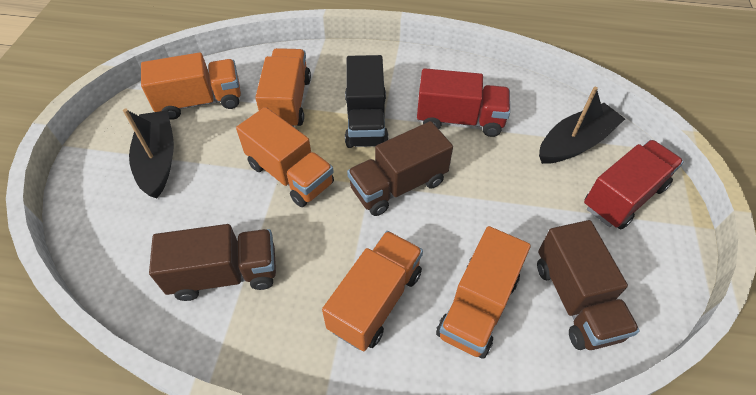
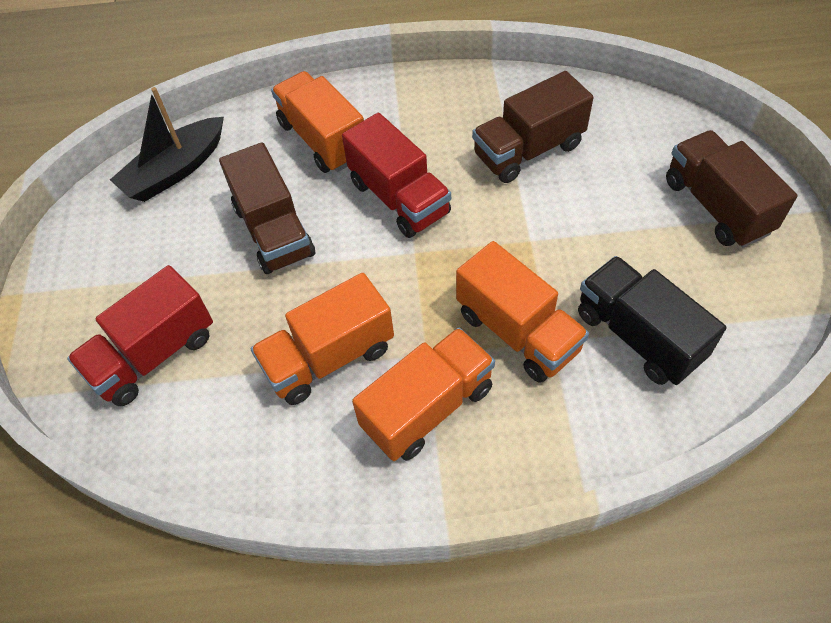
black boat: 2 -> 1
orange truck: 5 -> 4

